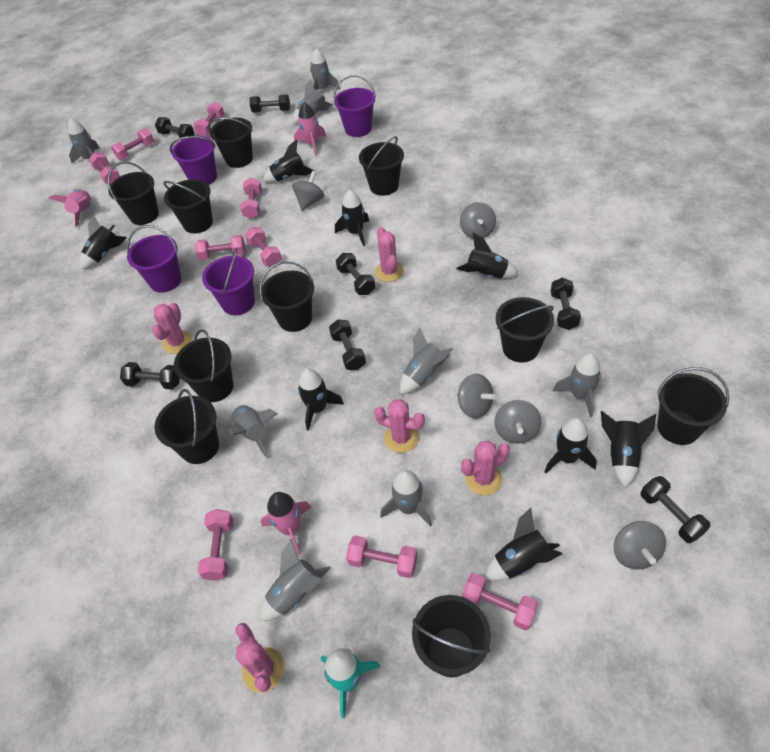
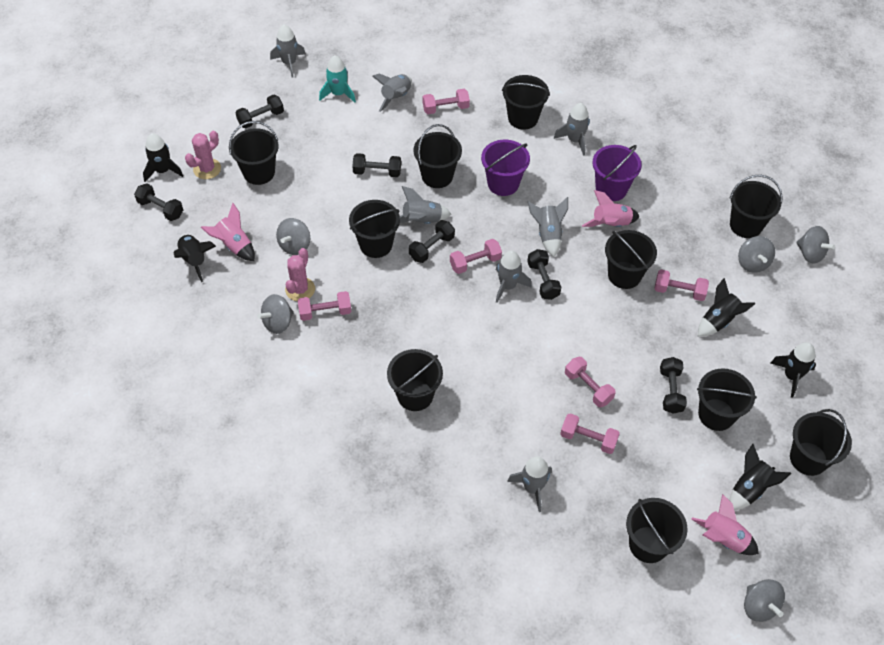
black dumbbell: 7 -> 6
black rocket: 8 -> 5
grey rocket: 8 -> 7
pink cactus: 5 -> 2
pink dumbbell: 9 -> 6
purple bucket: 4 -> 2

